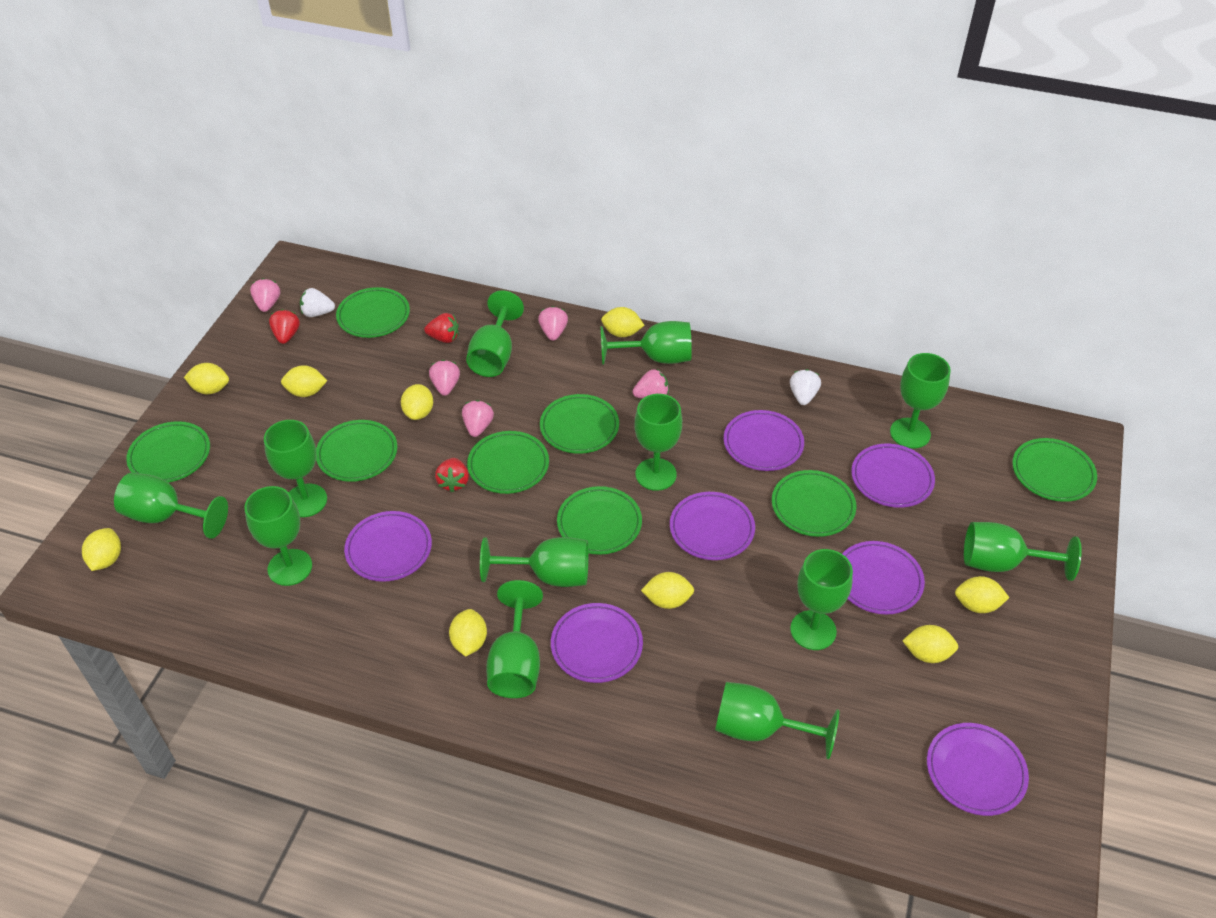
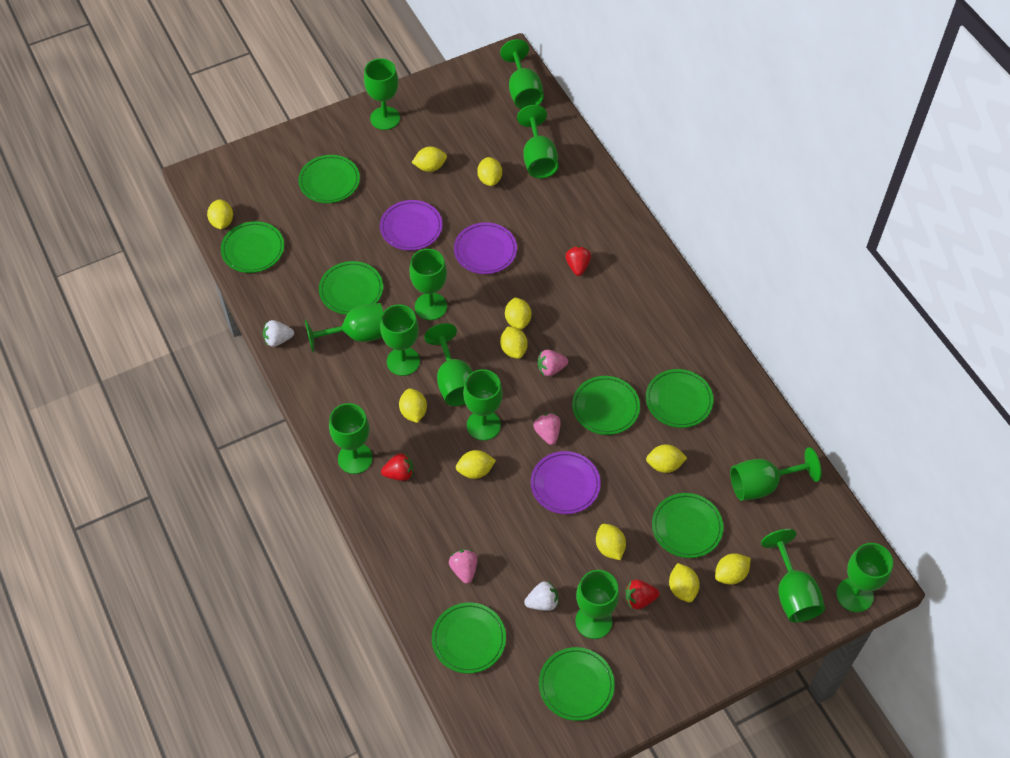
green goblet: 12 -> 13
pink strawberry: 5 -> 3
purple plate: 7 -> 3
yellow lemon: 9 -> 11

